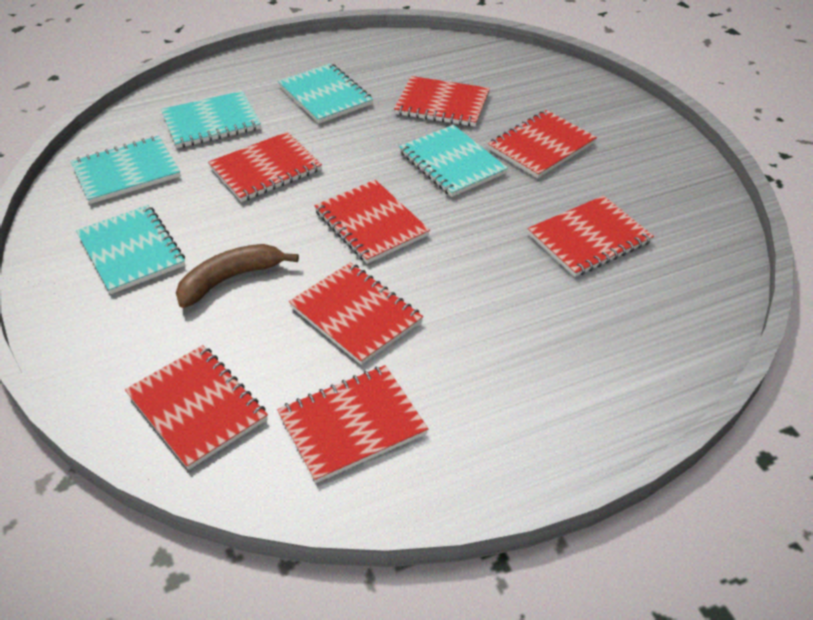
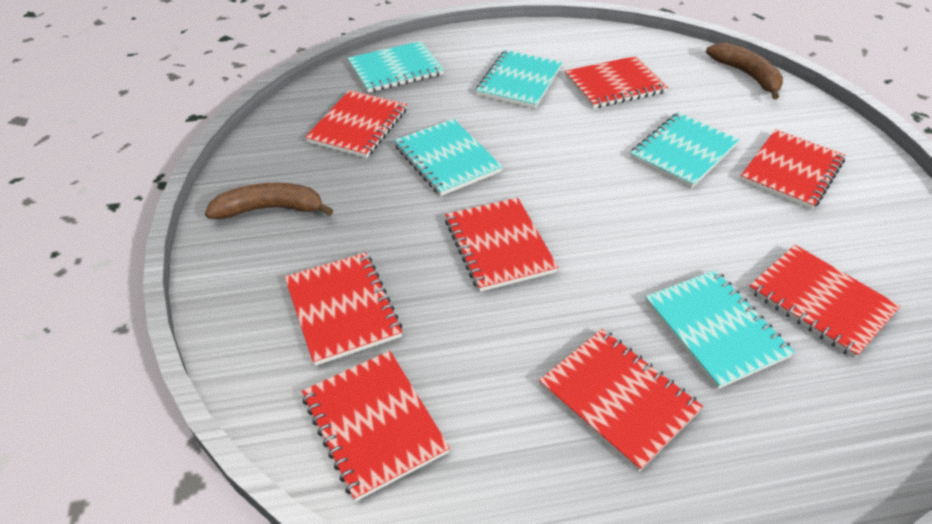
brown banana: 1 -> 2

